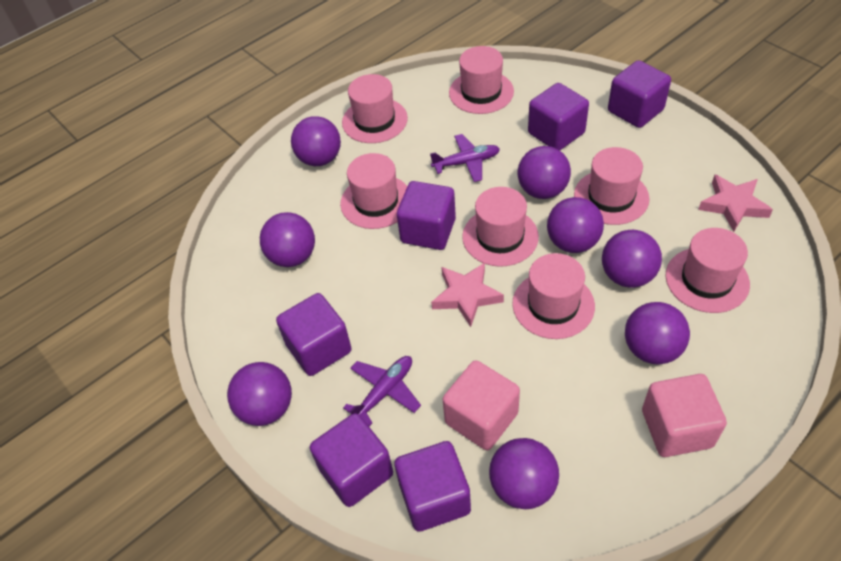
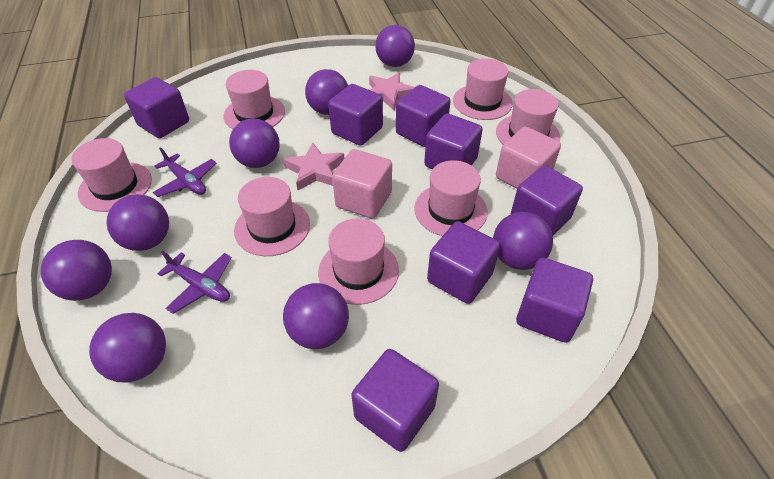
purple cube: 6 -> 8

